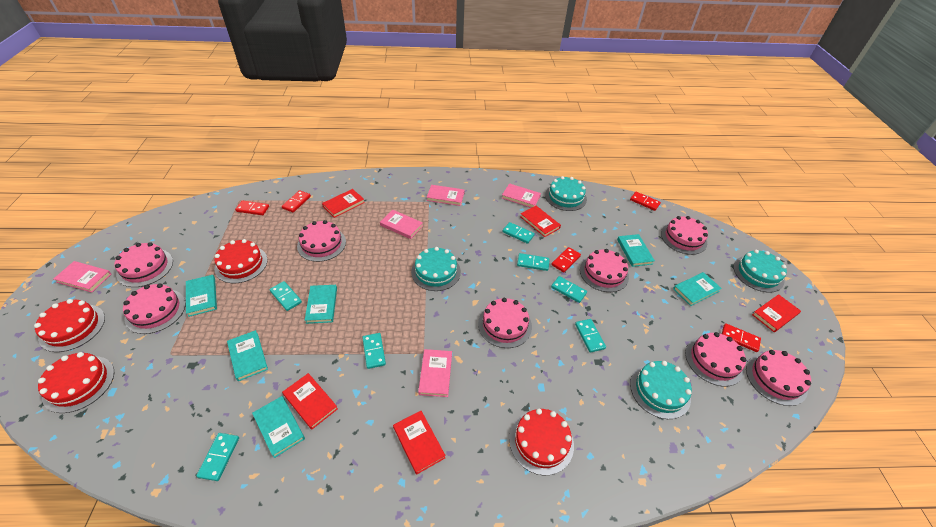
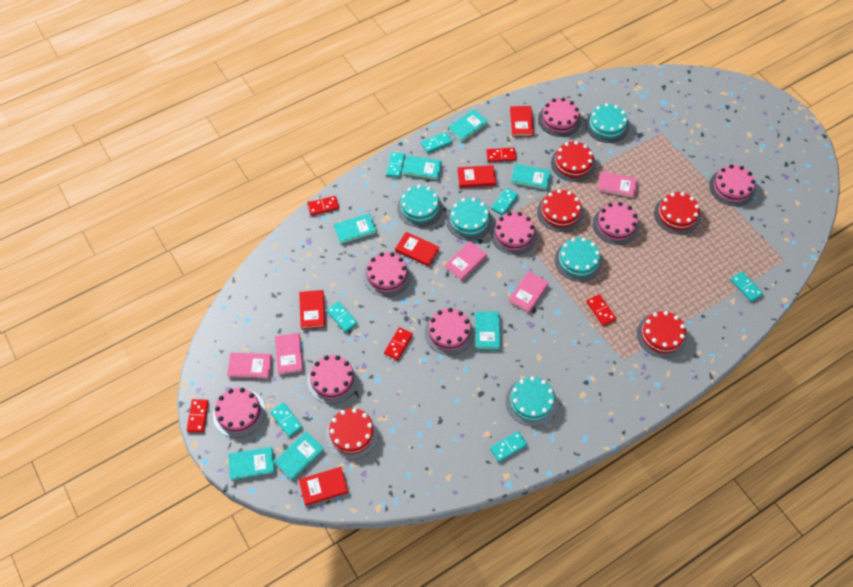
red cake: 4 -> 5
turquoise book: 6 -> 7
turquoise cake: 4 -> 5

